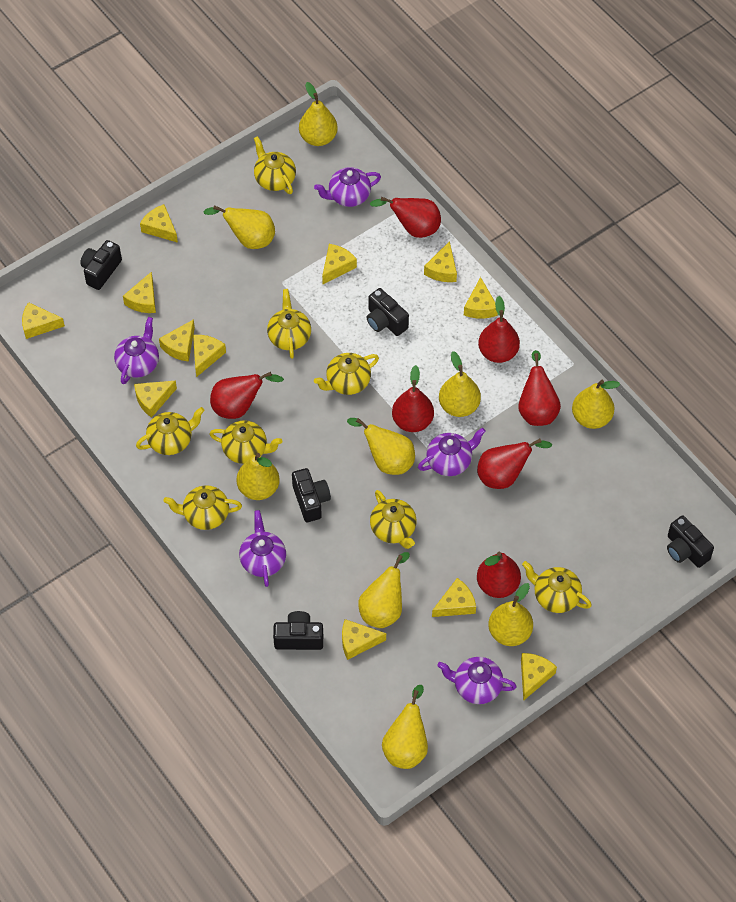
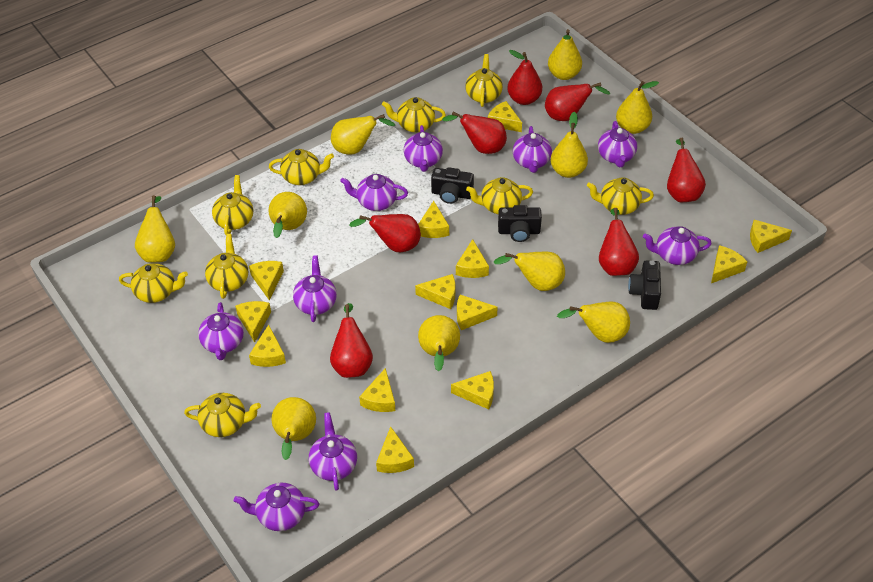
black camera: 5 -> 3
purple teapot: 5 -> 9
yellow cheese: 12 -> 13
yellow pear: 9 -> 10
yellow teapot: 8 -> 9

